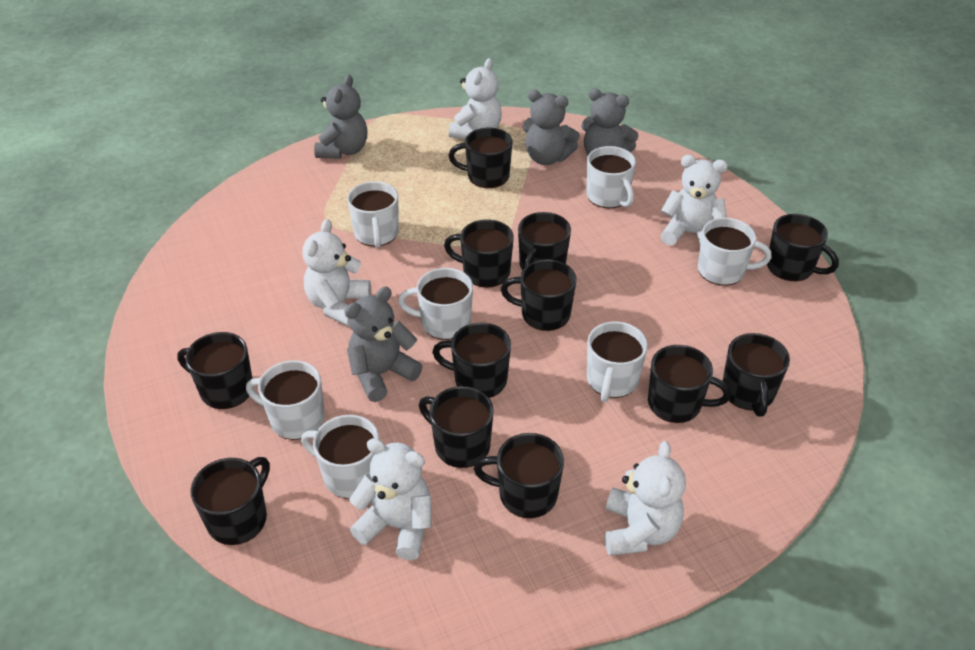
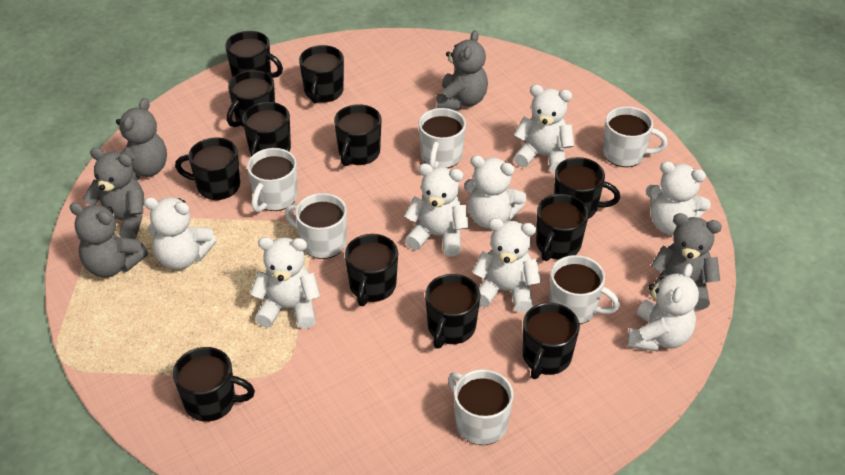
grey teddy bear: 4 -> 5
white mug: 7 -> 6
white teddy bear: 5 -> 8

